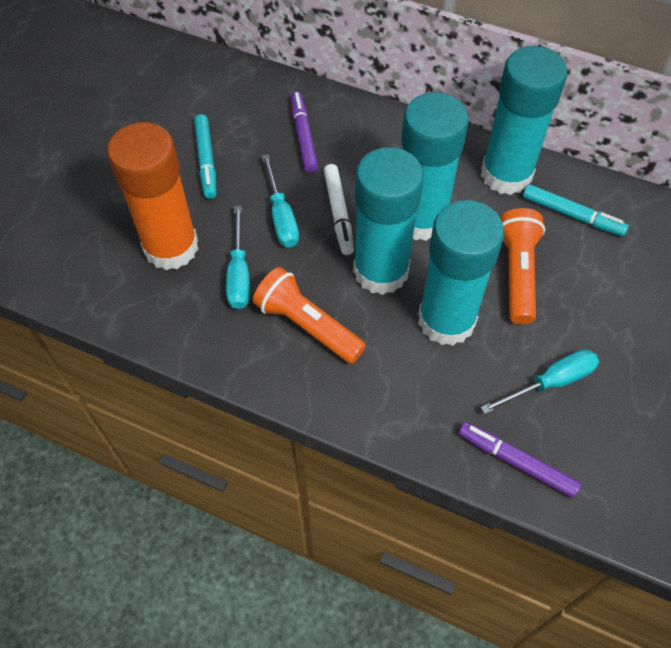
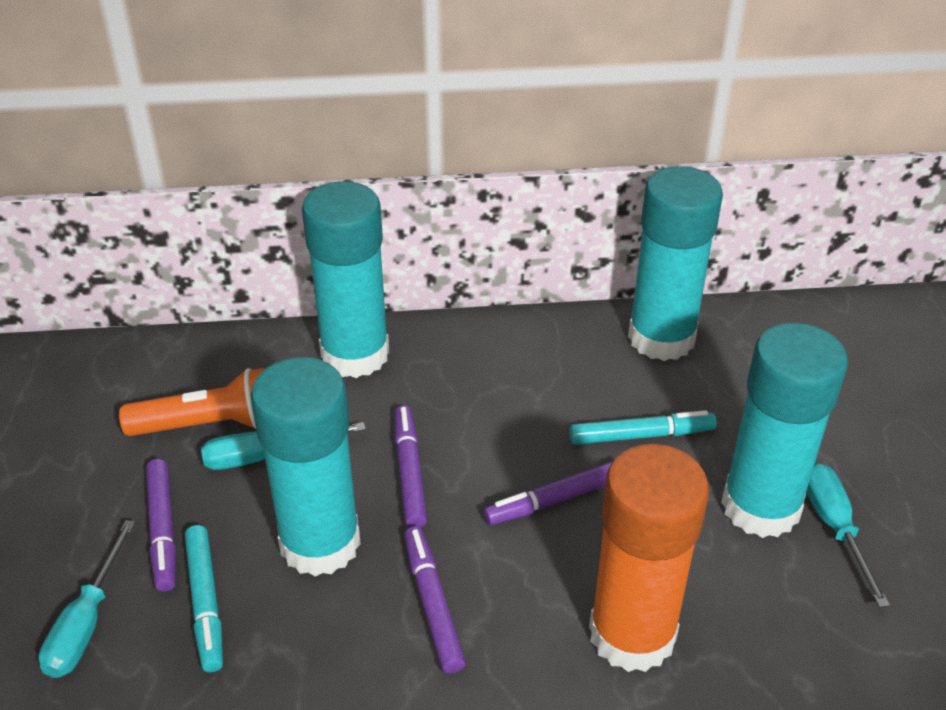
orange flashlight: 2 -> 1
purple marker: 2 -> 4
white marker: 1 -> 0

